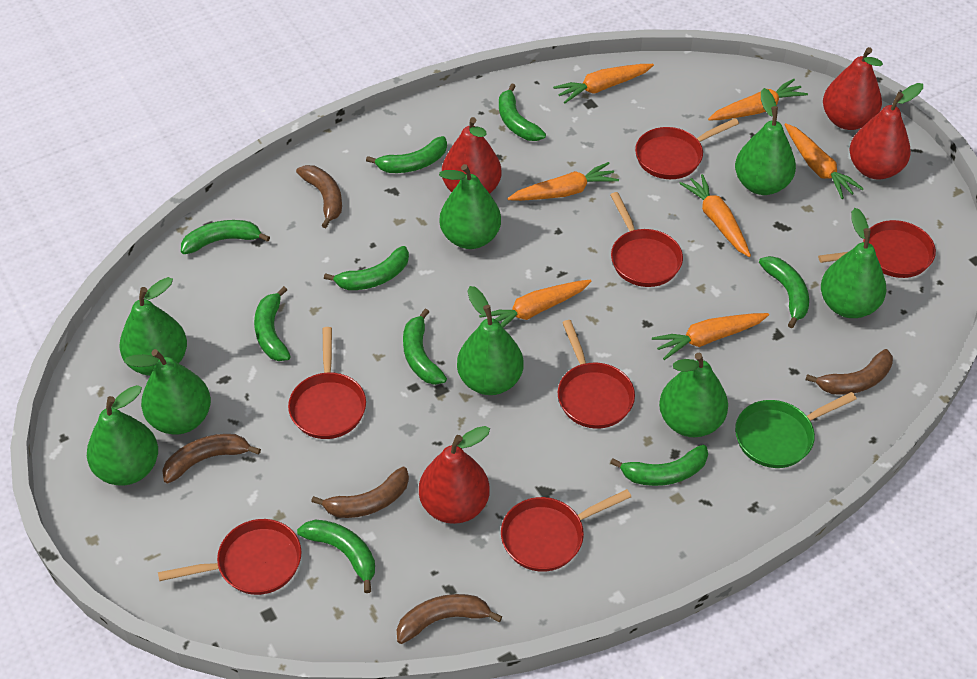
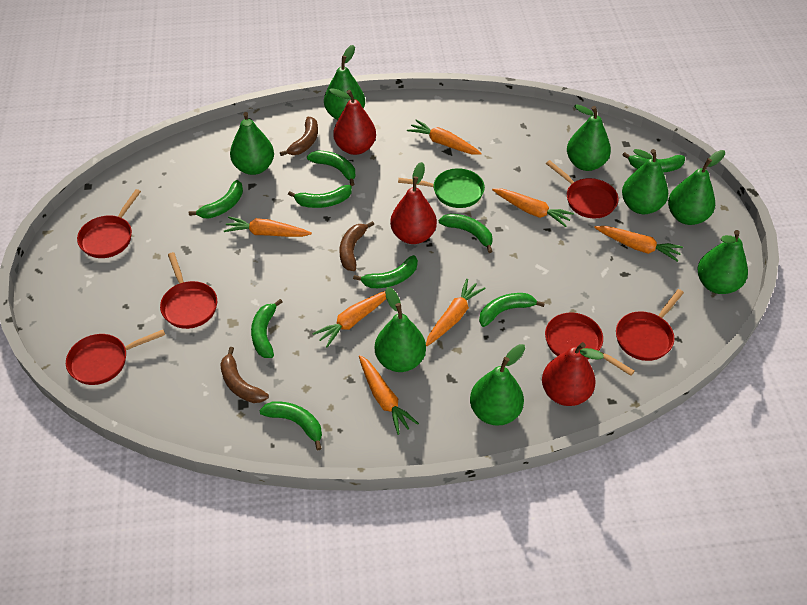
brown banana: 5 -> 3
red pan: 7 -> 6
red pear: 4 -> 3

